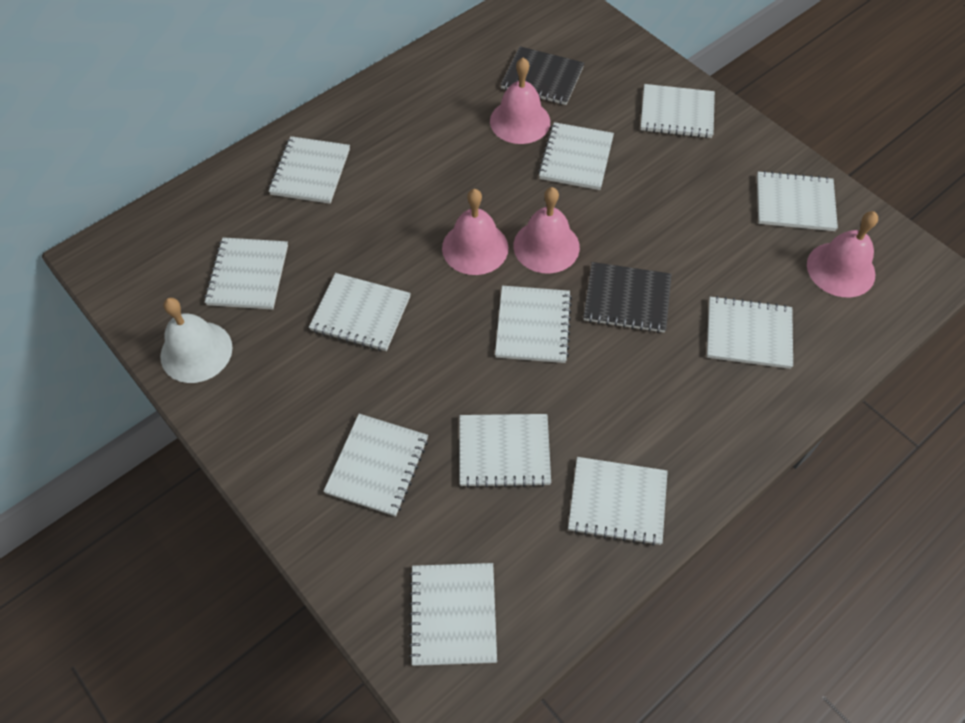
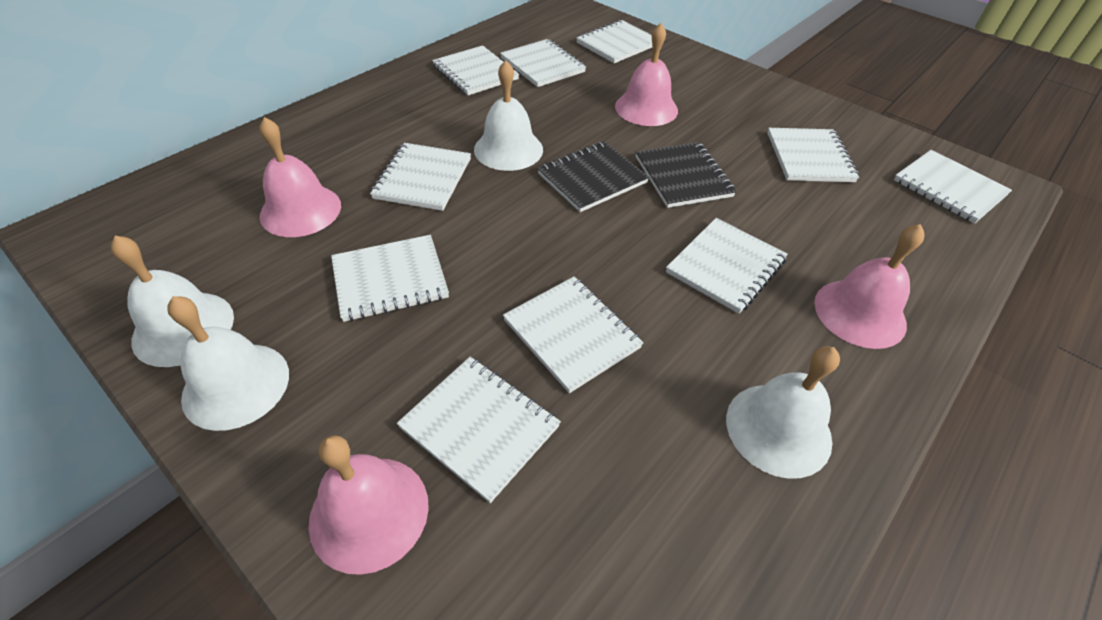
white bell: 1 -> 4
white notebook: 12 -> 10

